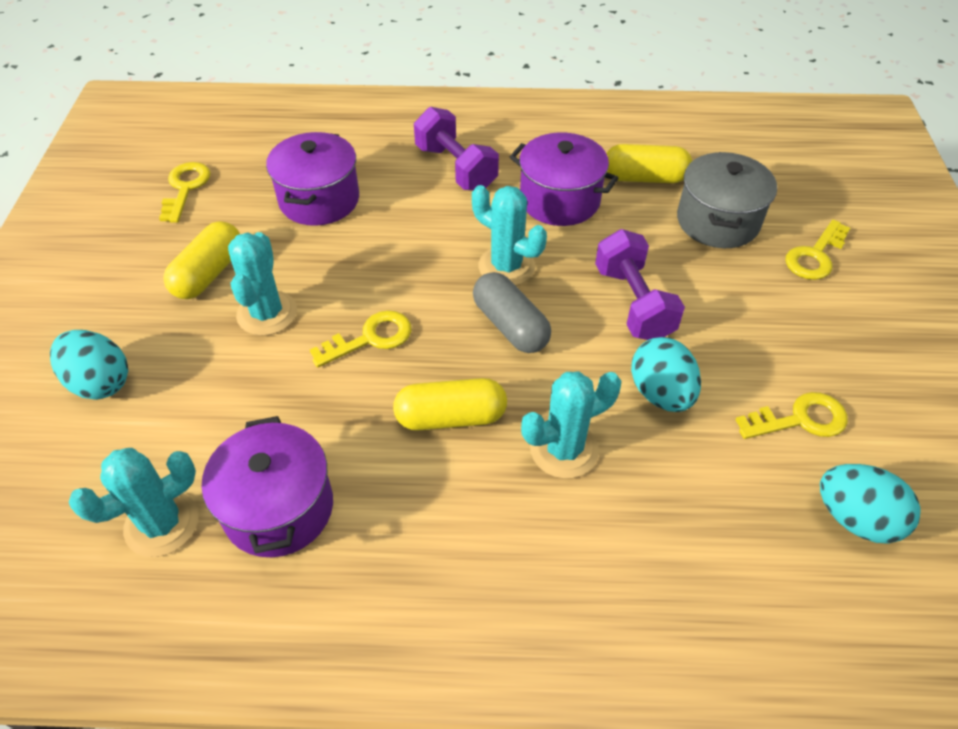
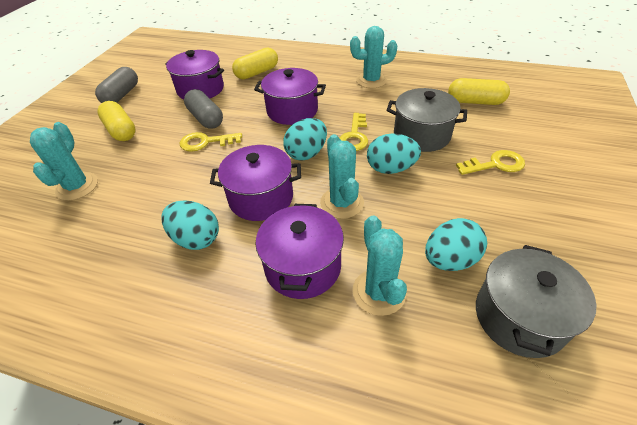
grey capsule: 1 -> 2
grey pot: 1 -> 2
purple dumbbell: 2 -> 0
purple pot: 3 -> 4
turquoise egg: 3 -> 4
yellow key: 4 -> 3

